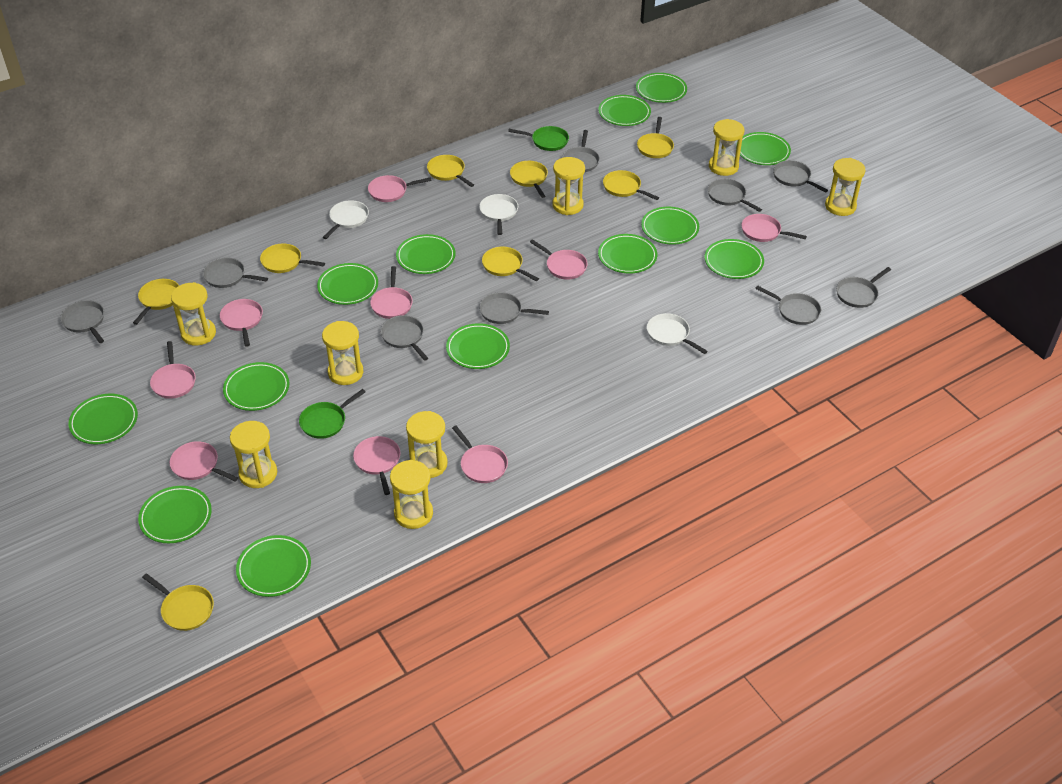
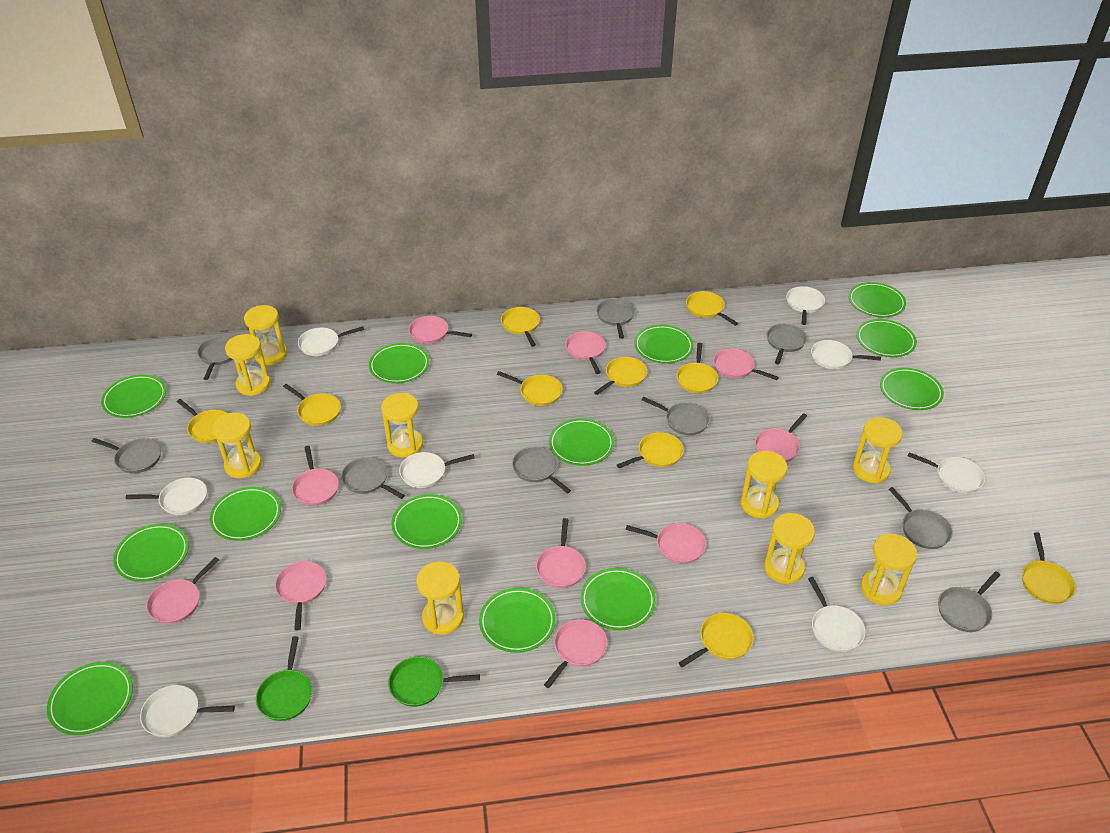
pink pan: 9 -> 10
white pan: 3 -> 8
yellow hourglass: 8 -> 9
yellow pan: 8 -> 10

